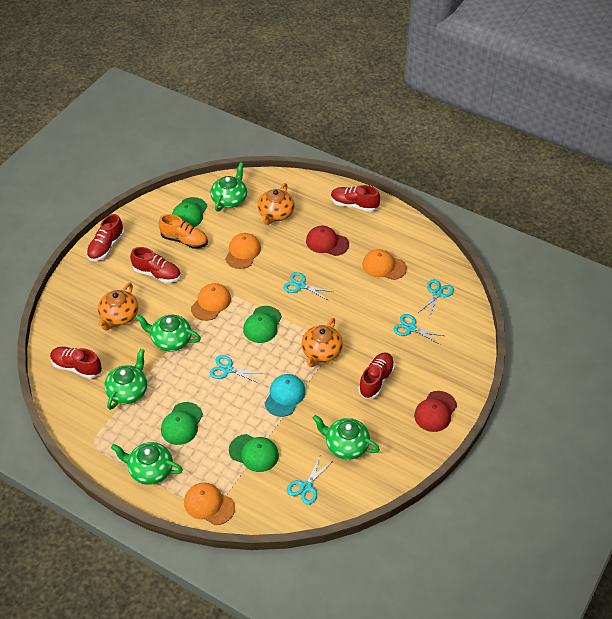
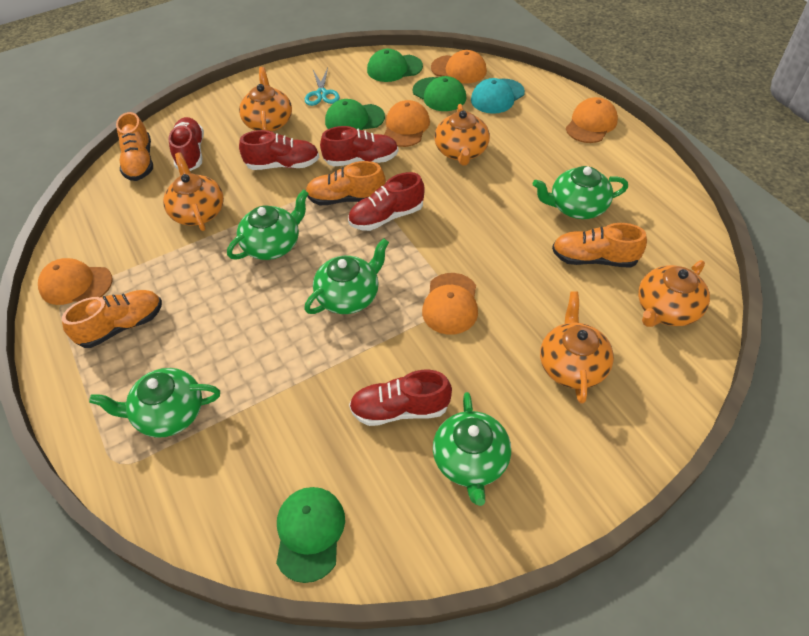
orange cap: 4 -> 5
orange shoe: 1 -> 4
orange teapot: 3 -> 5
red cap: 2 -> 0
turquoise scissors: 5 -> 1

